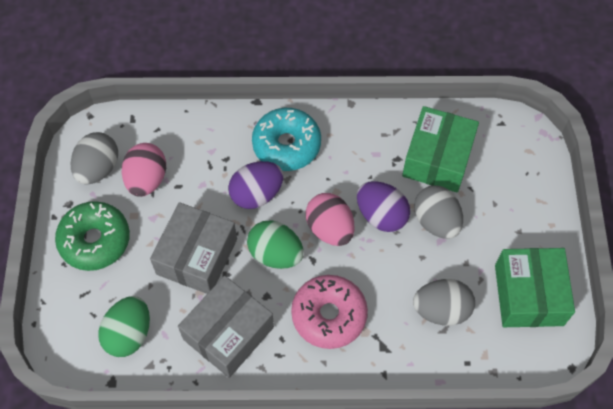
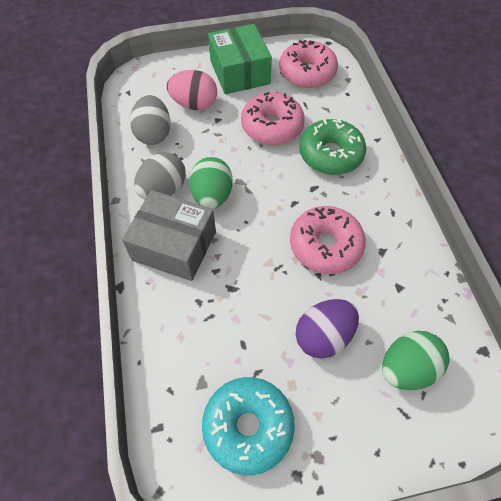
green box: 2 -> 1
grey box: 2 -> 1
grey egg: 3 -> 2
pink donut: 1 -> 3
pink egg: 2 -> 1
purple egg: 2 -> 1

